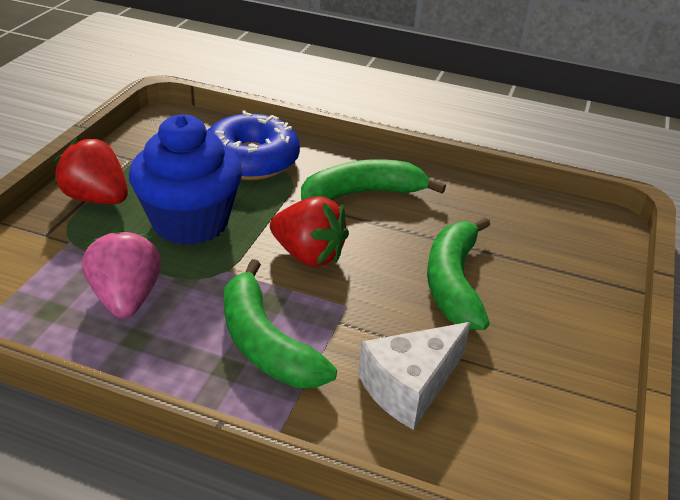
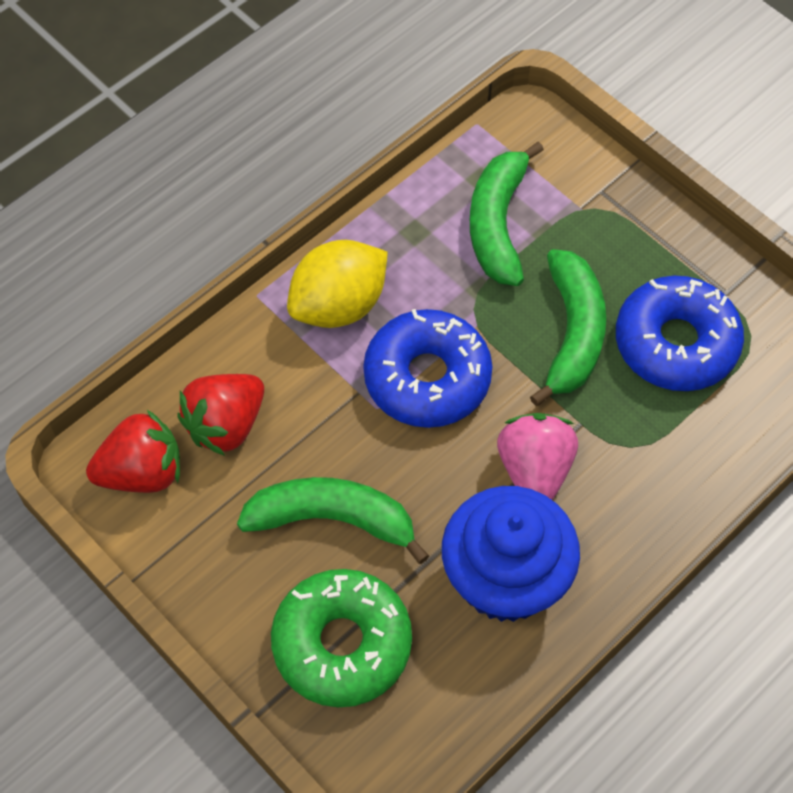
blue donut: 1 -> 2
green donut: 0 -> 1
white cheese: 1 -> 0
yellow lemon: 0 -> 1

